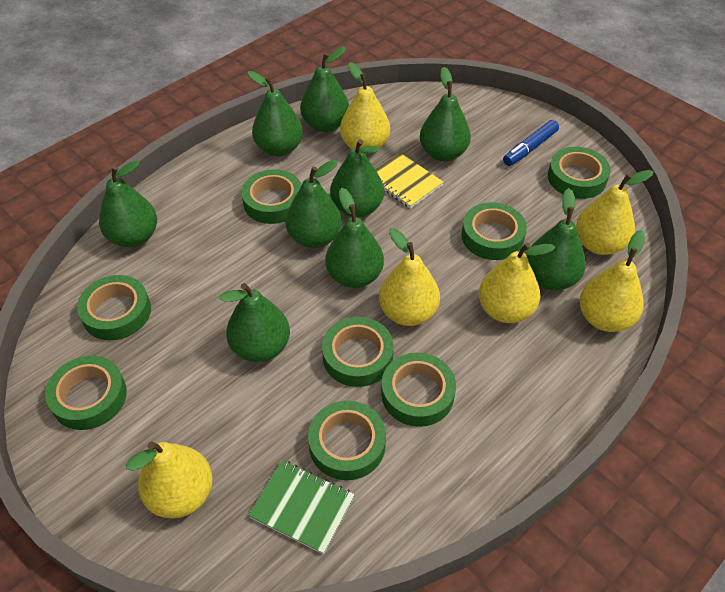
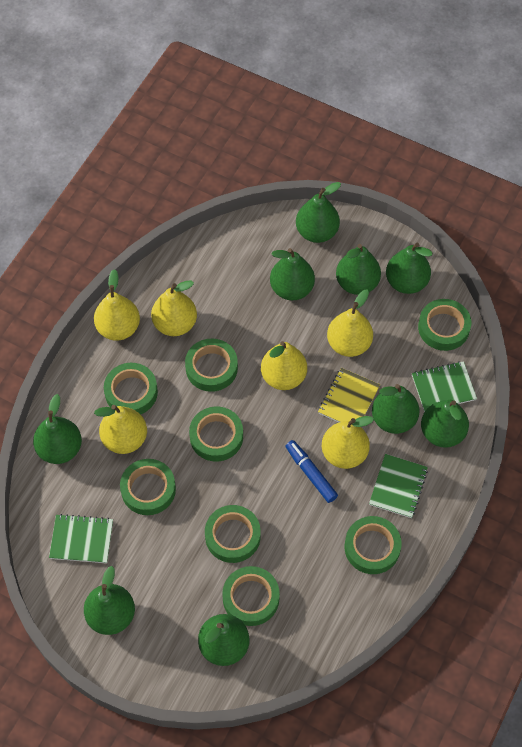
green notebook: 1 -> 3

